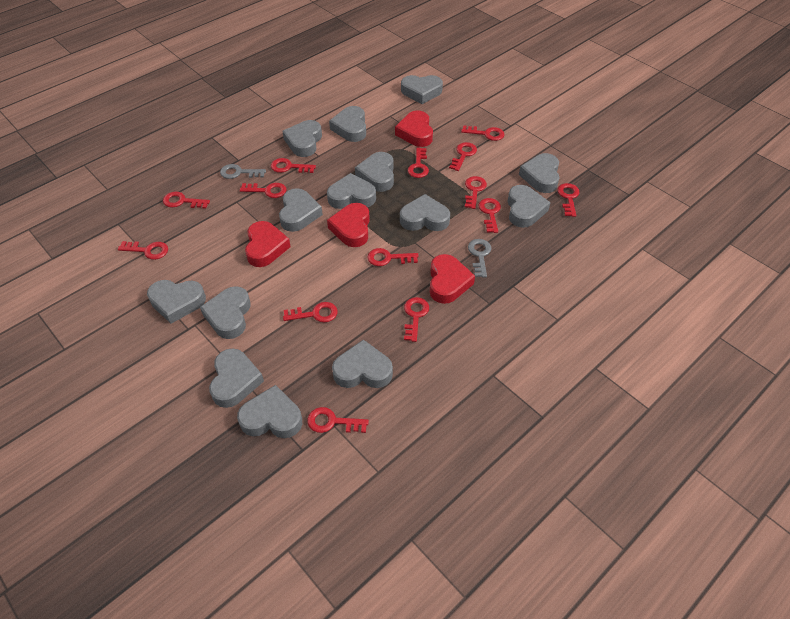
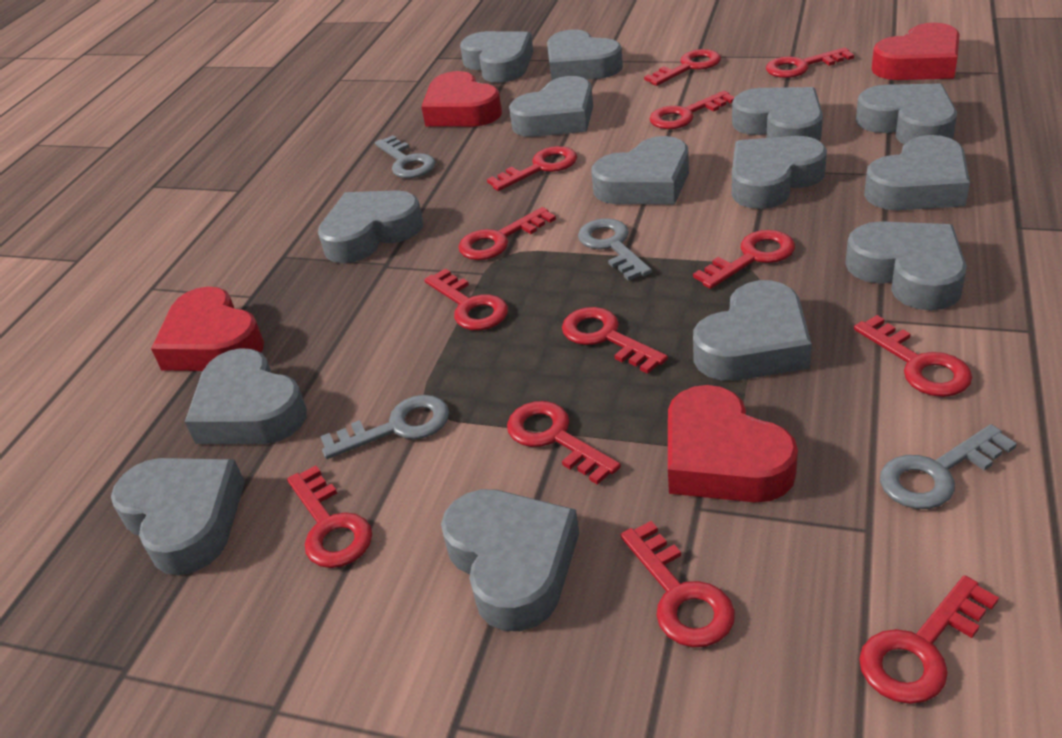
grey key: 2 -> 4
red key: 14 -> 13

